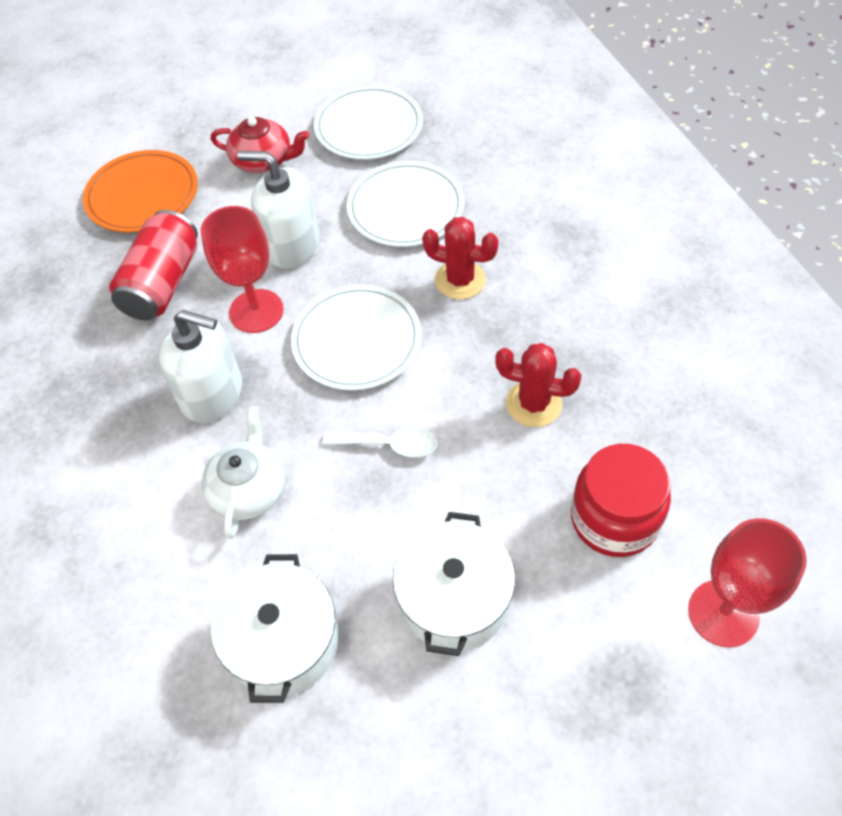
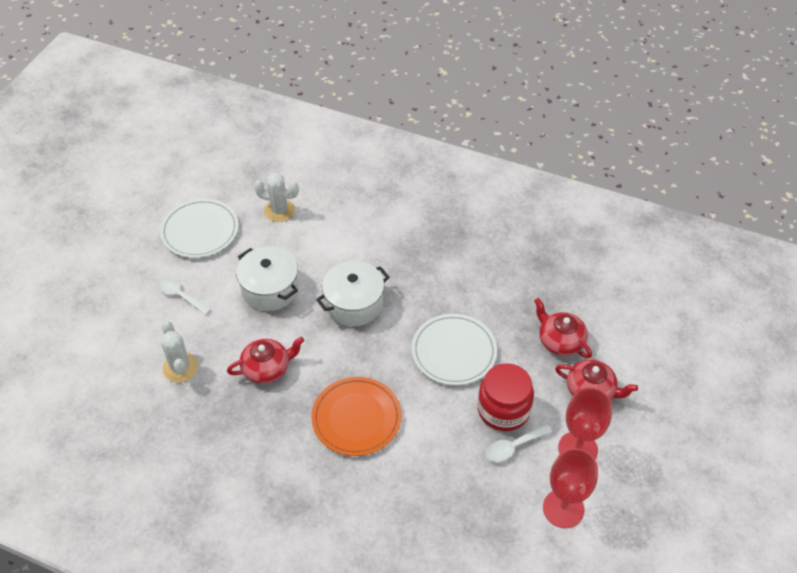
red cactus: 2 -> 0
red can: 1 -> 0
red teapot: 1 -> 3
white cactus: 0 -> 2
white plate: 3 -> 2
white soap dispenser: 2 -> 0
white spoon: 1 -> 2
white teapot: 1 -> 0

